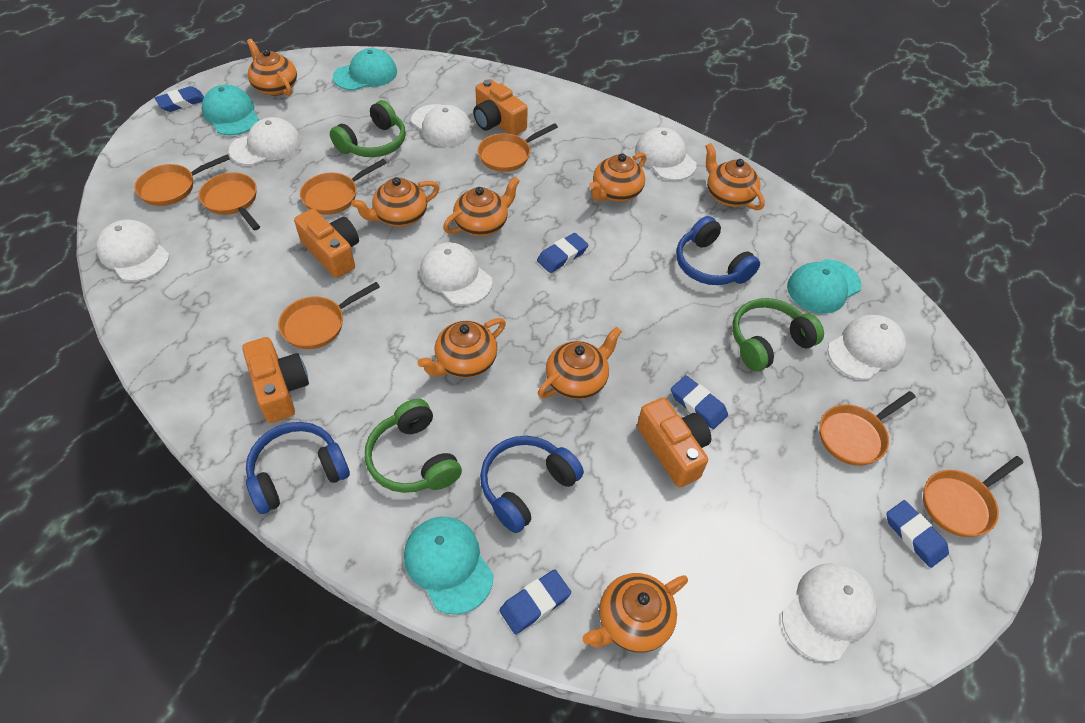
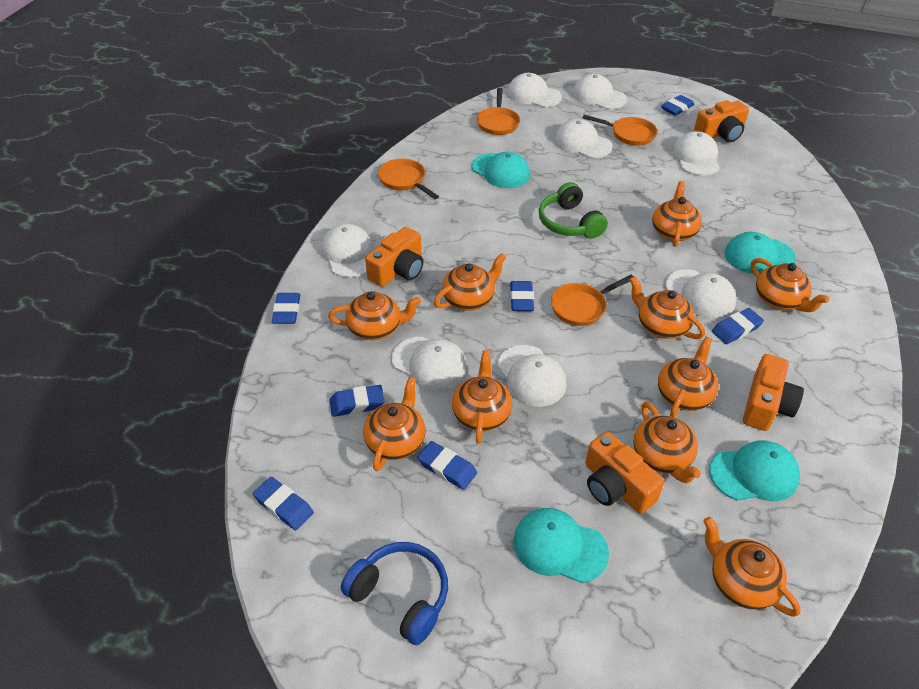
blue eraser: 5 -> 7
blue headphones: 3 -> 1
green headphones: 3 -> 1
orange pan: 7 -> 4
orange teapot: 8 -> 10
white cap: 7 -> 8

